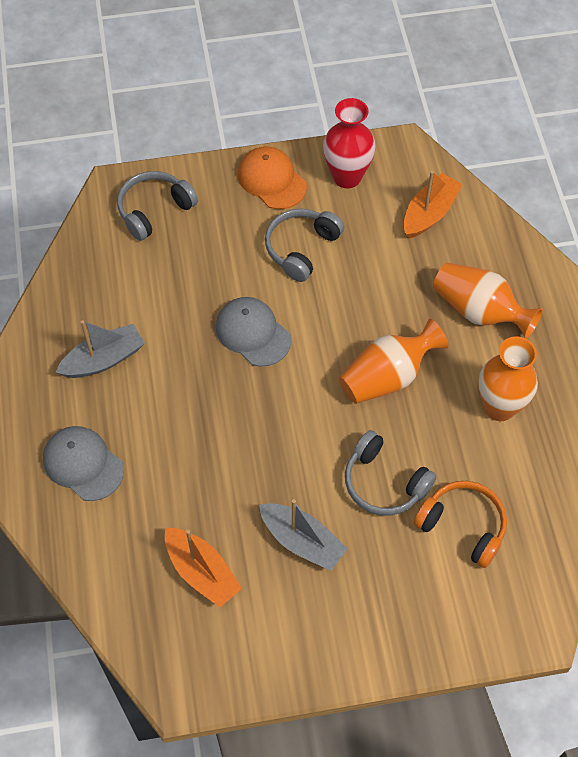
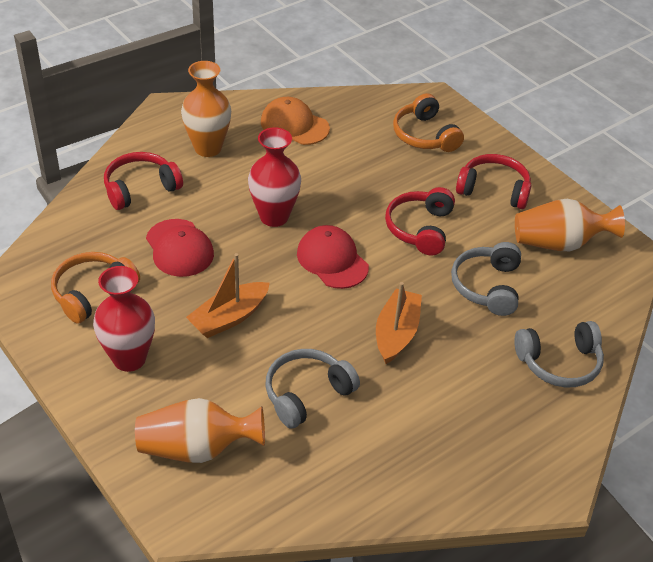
grey boat: 2 -> 0
grey cap: 2 -> 0
orange headphones: 1 -> 2
red cap: 0 -> 2
red headphones: 0 -> 3
red vase: 1 -> 2

